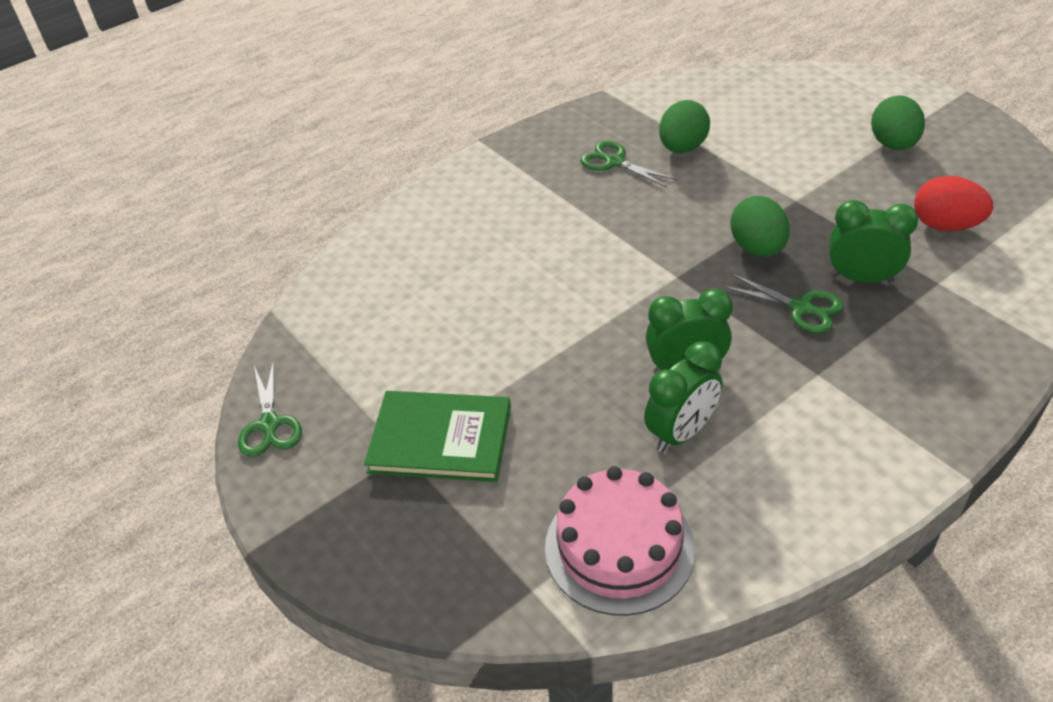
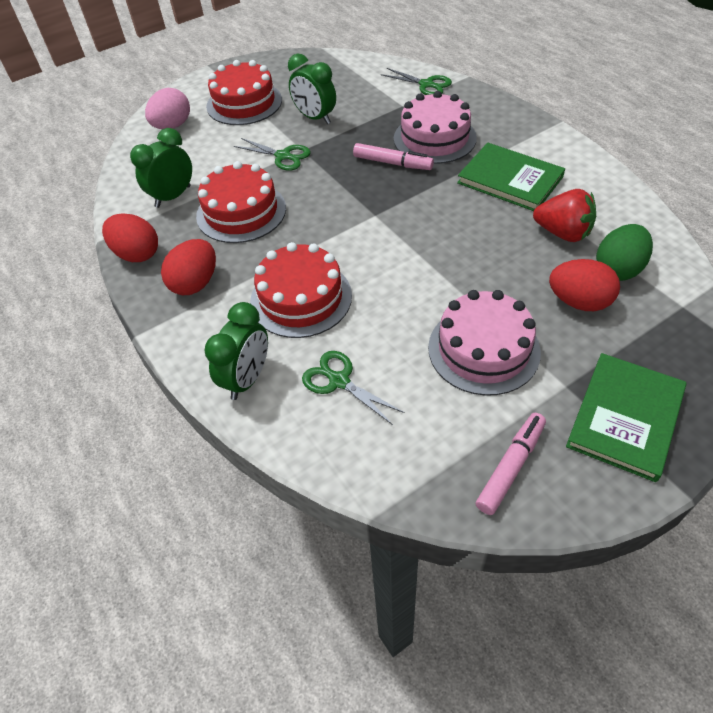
green book: 1 -> 2
green egg: 3 -> 1
pink cake: 1 -> 2
pink egg: 0 -> 1
pink marker: 0 -> 2
red cake: 0 -> 3
red egg: 1 -> 3
red strawberry: 0 -> 1

